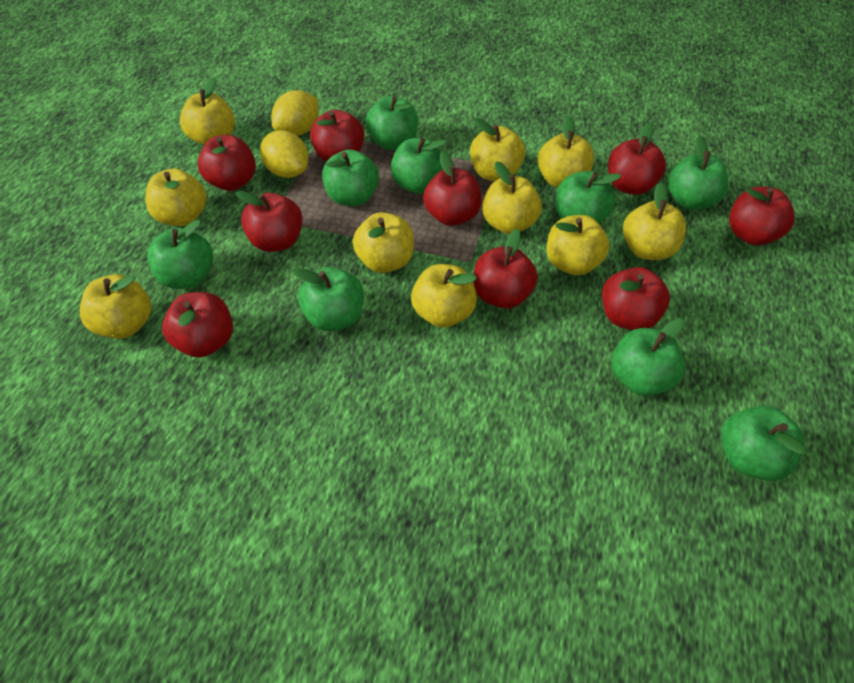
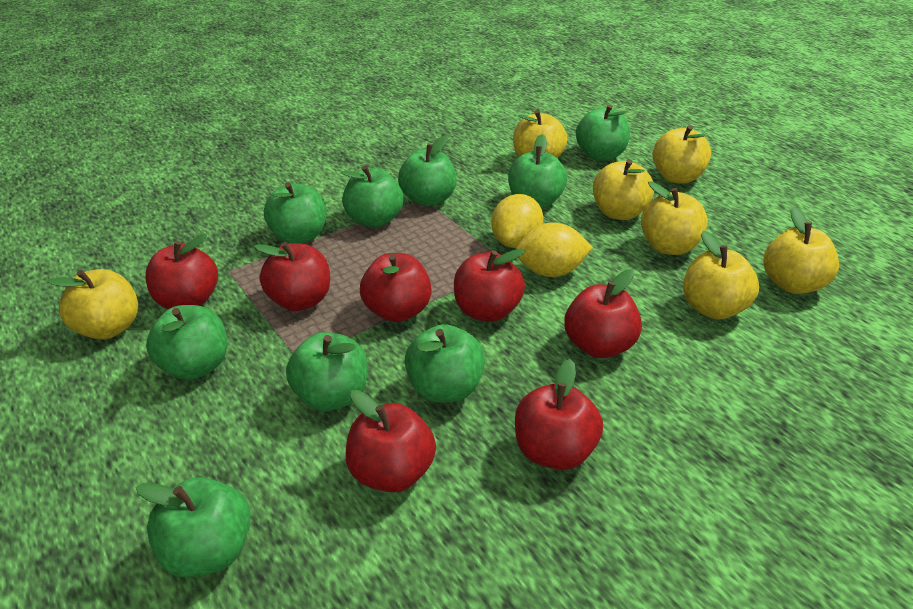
red apple: 9 -> 7
yellow apple: 10 -> 7

